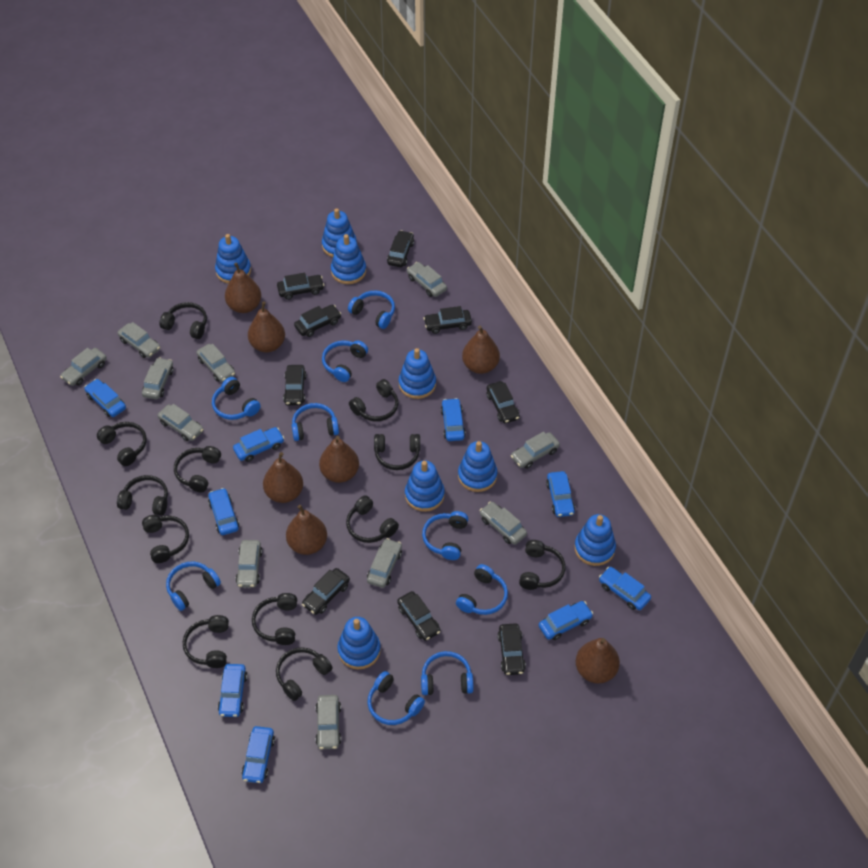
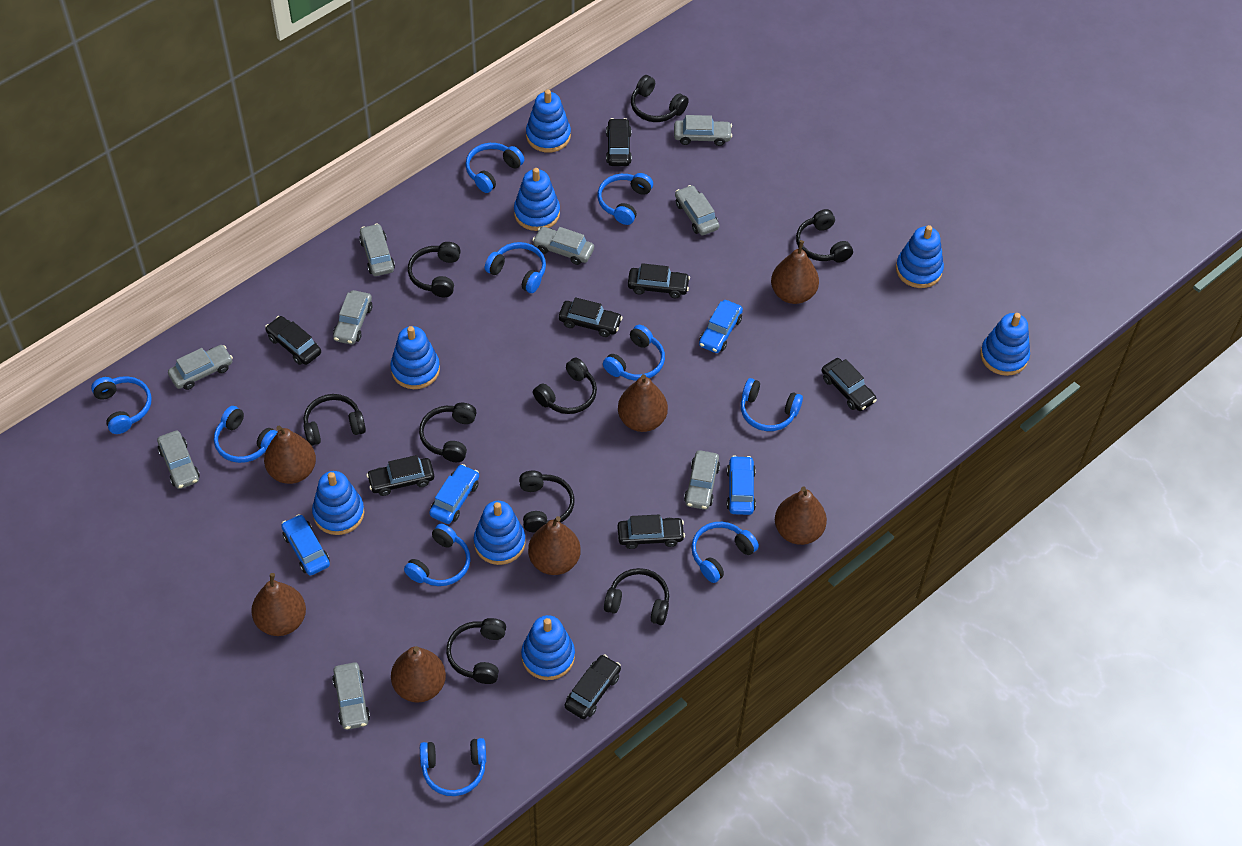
black car: 9 -> 8
black headphones: 12 -> 9
blue car: 9 -> 4
blue headphones: 9 -> 10
grey car: 11 -> 9

